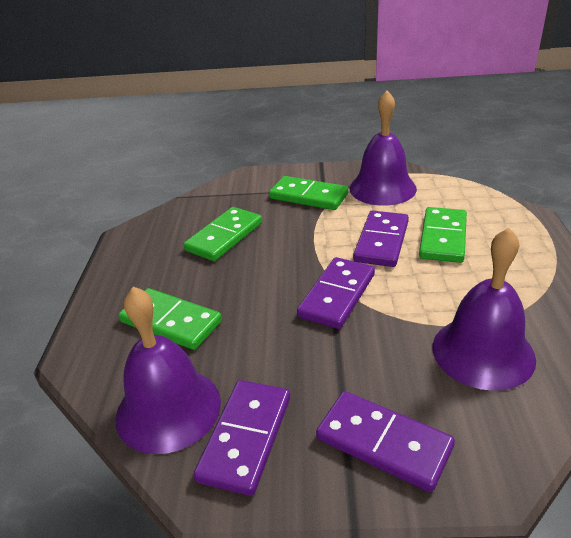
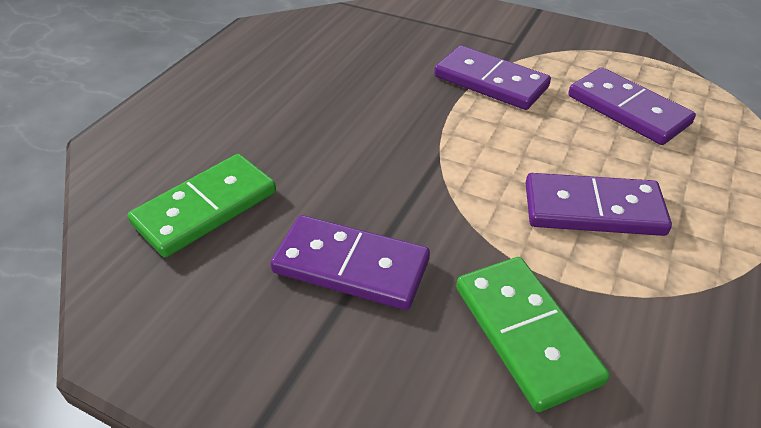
green domino: 4 -> 2
purple bell: 3 -> 0

